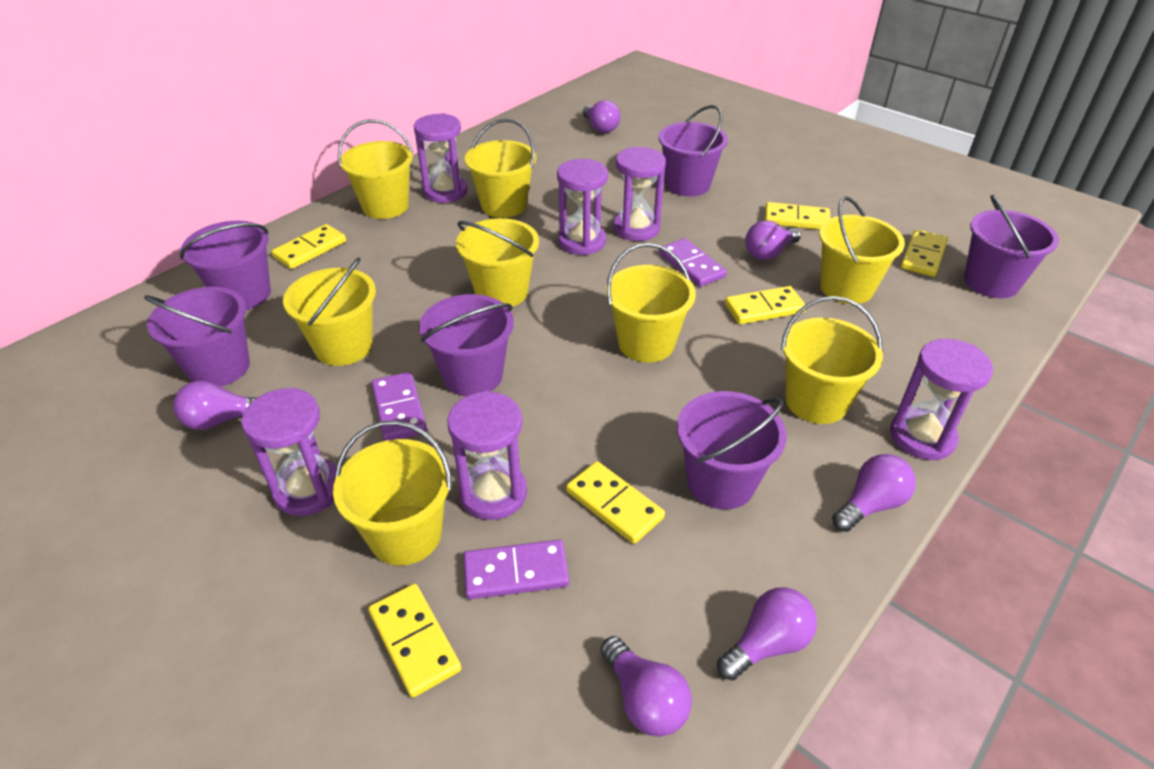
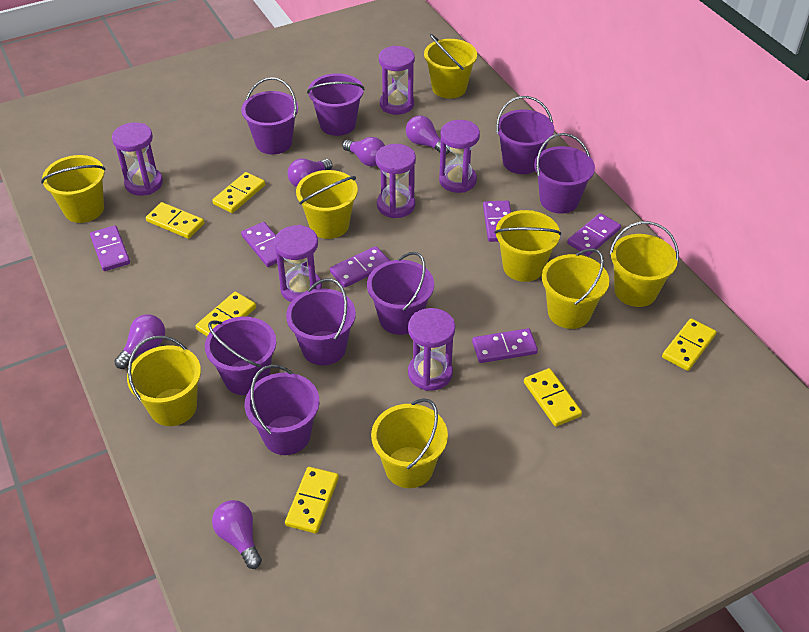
purple bucket: 6 -> 8
purple domino: 3 -> 6
purple light bulb: 6 -> 5

